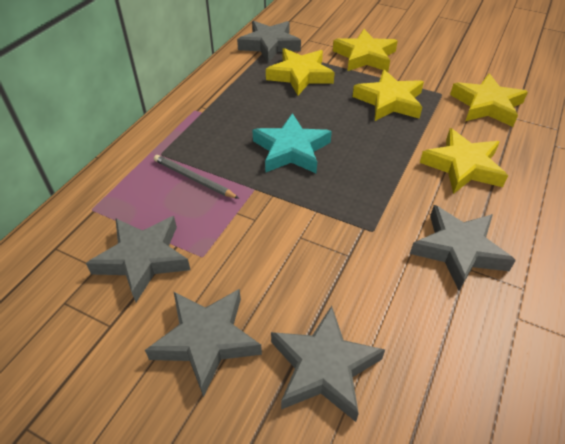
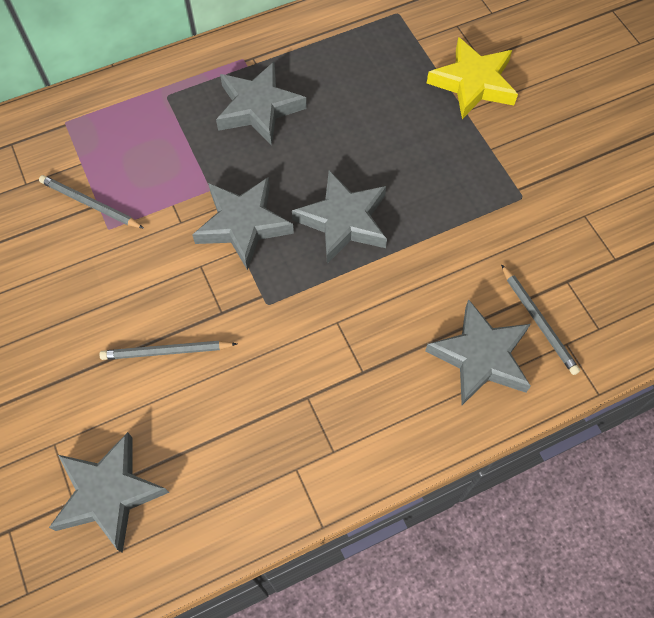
grey pencil: 1 -> 3
turquoise star: 1 -> 0
yellow star: 5 -> 1

